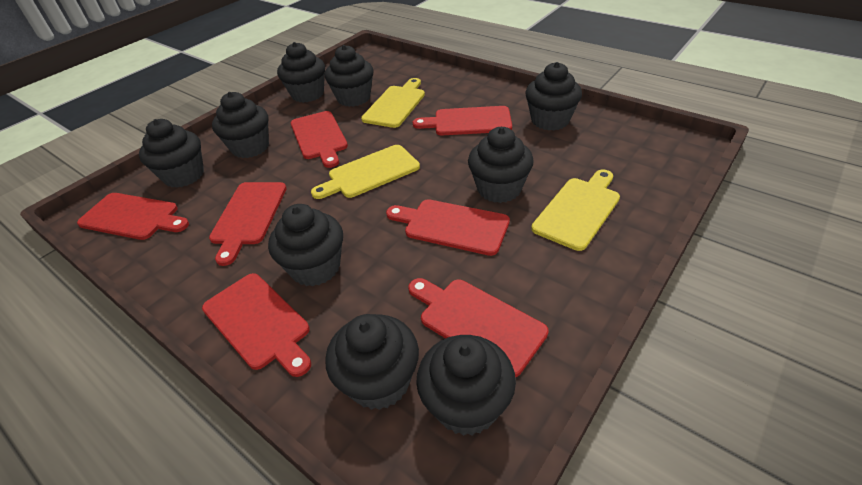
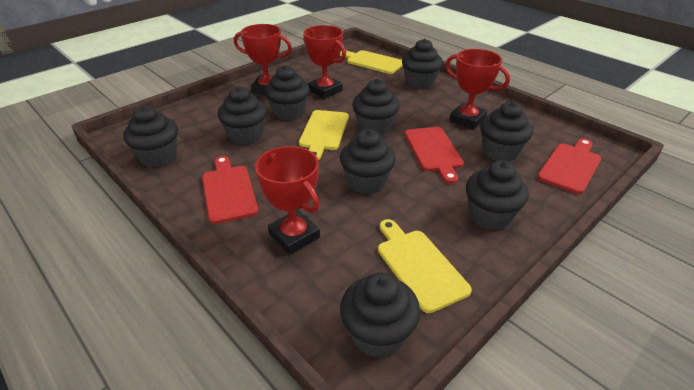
red cutting board: 7 -> 3
red trophy: 0 -> 4

